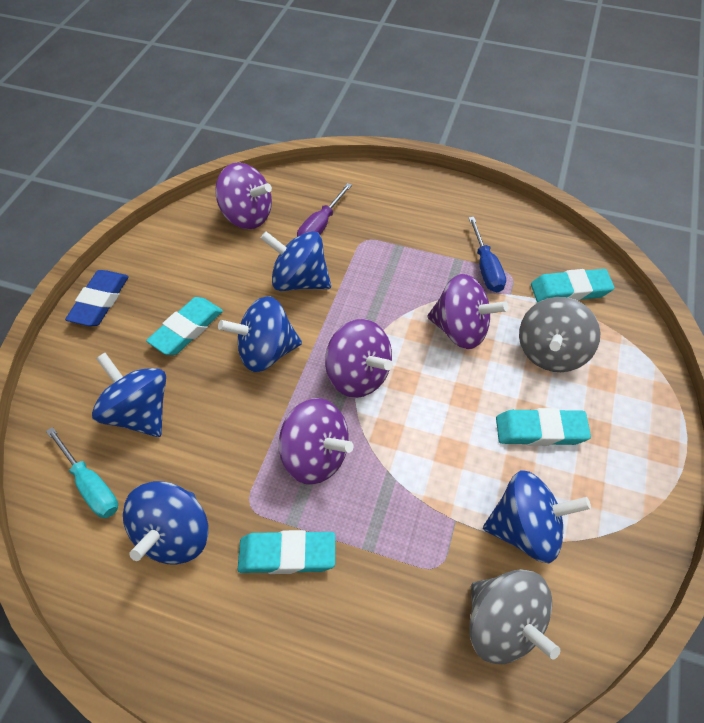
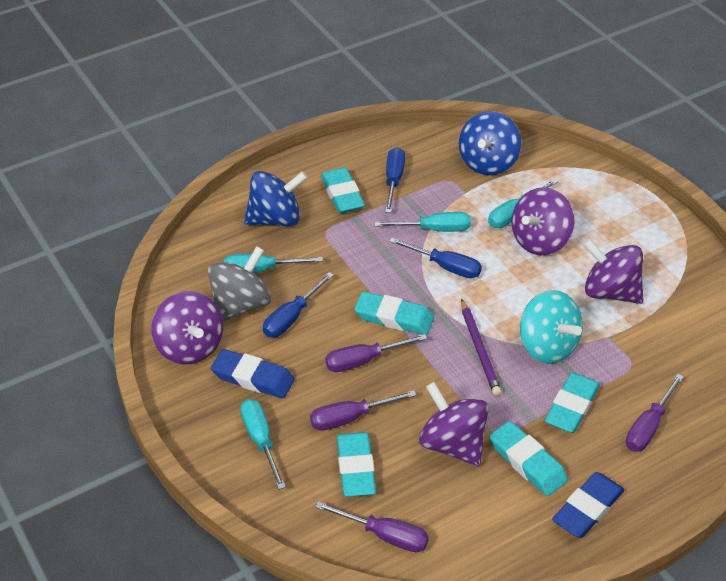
blue eraser: 1 -> 2
blue screwdriver: 1 -> 3
blue spinning top: 5 -> 2
grey spinning top: 2 -> 1
purple pencil: 0 -> 1
purple screwdriver: 1 -> 4
turquoise eraser: 4 -> 5
turquoise screwdriver: 1 -> 4
turquoise spinning top: 0 -> 1

